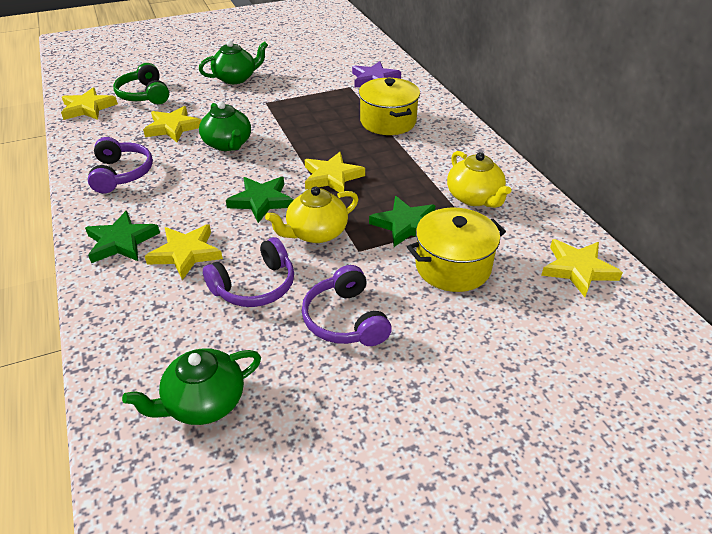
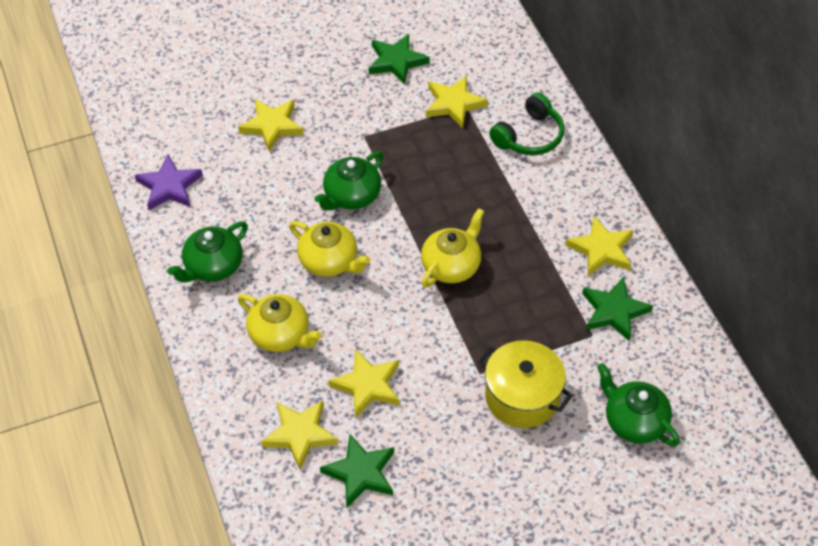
purple headphones: 3 -> 0
yellow pot: 2 -> 1
yellow teapot: 2 -> 3

